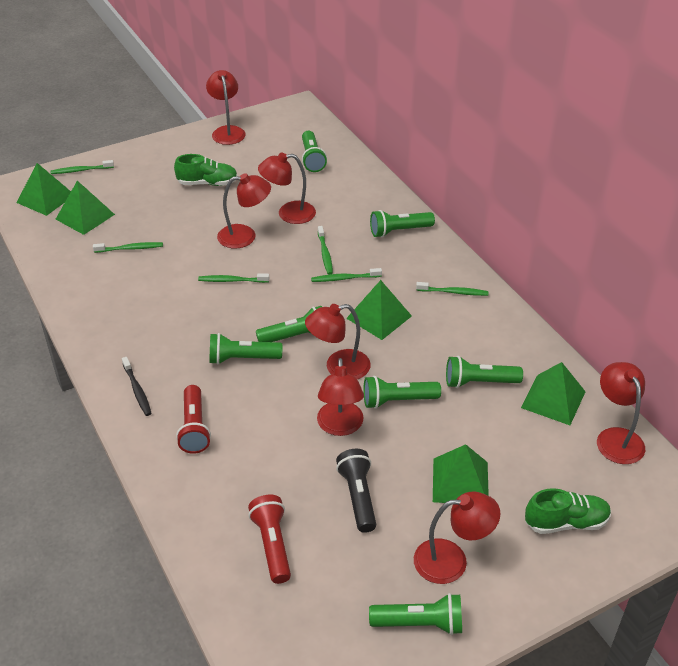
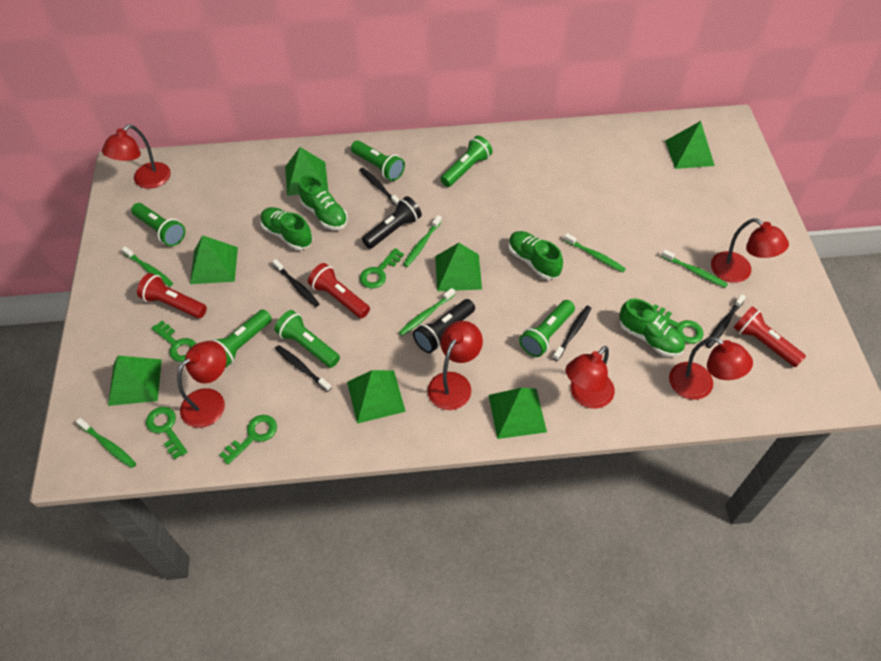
black flashlight: 1 -> 2
black toothbrush: 1 -> 5
green flashlight: 7 -> 6
green key: 0 -> 5
green pyramid: 5 -> 7
green shoe: 2 -> 4
red flashlight: 2 -> 3
red lamp: 7 -> 6

